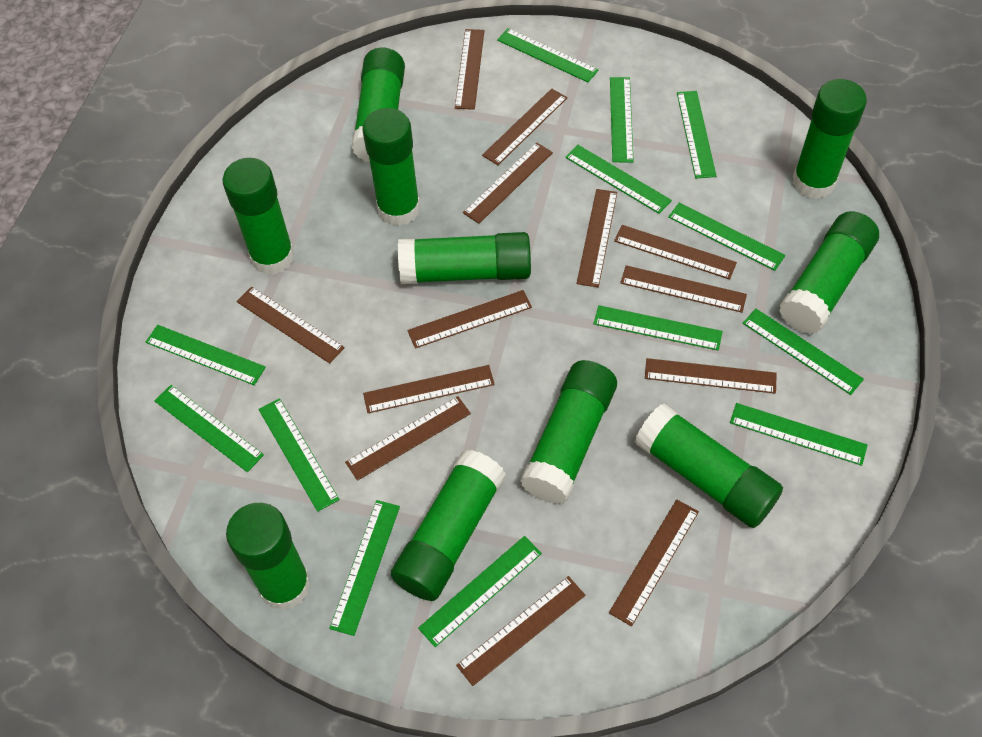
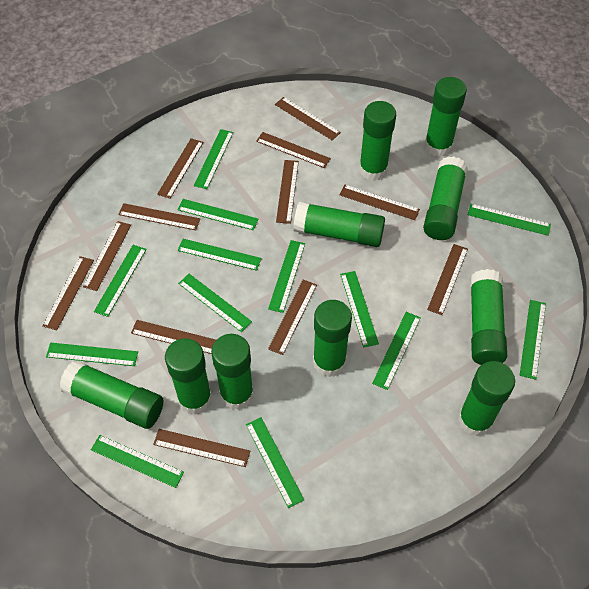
brown ruler: 13 -> 12

